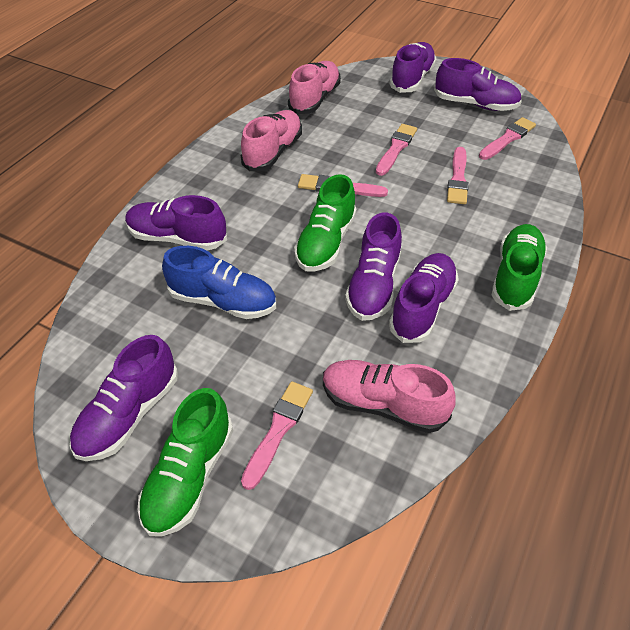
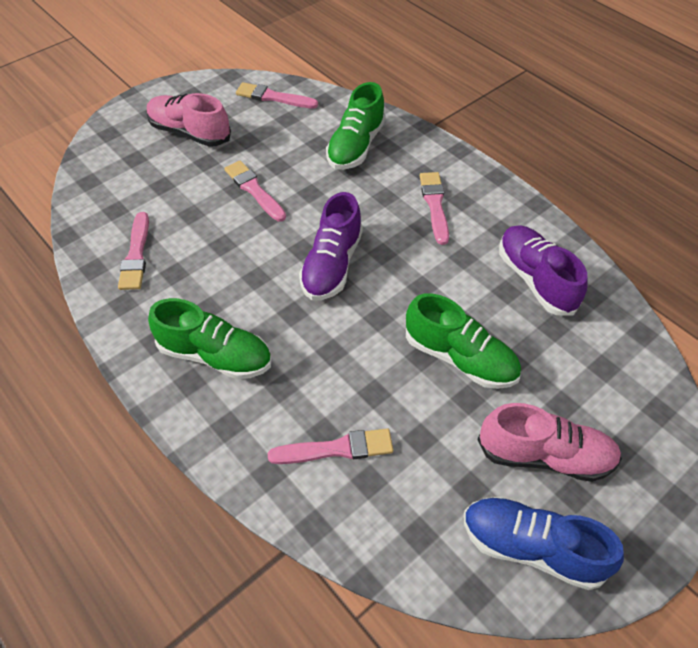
pink shoe: 3 -> 2
purple shoe: 6 -> 2

